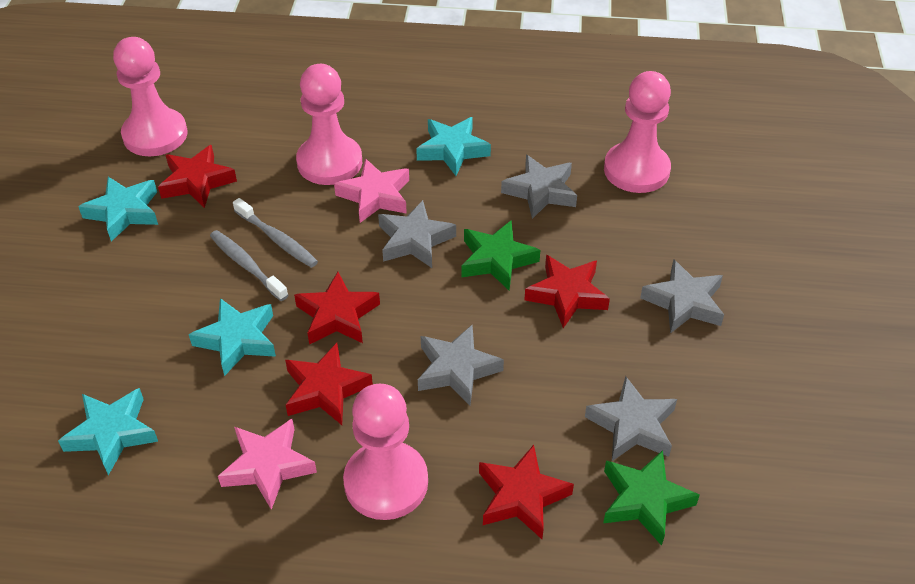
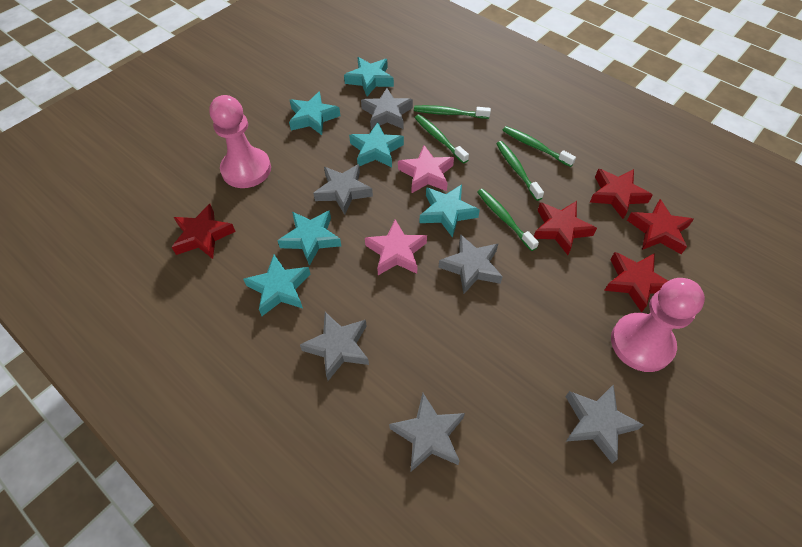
green star: 2 -> 0
green toothbrush: 0 -> 5
grey star: 5 -> 6
grey toothbrush: 2 -> 0
pink pawn: 4 -> 2
turquoise star: 4 -> 6

